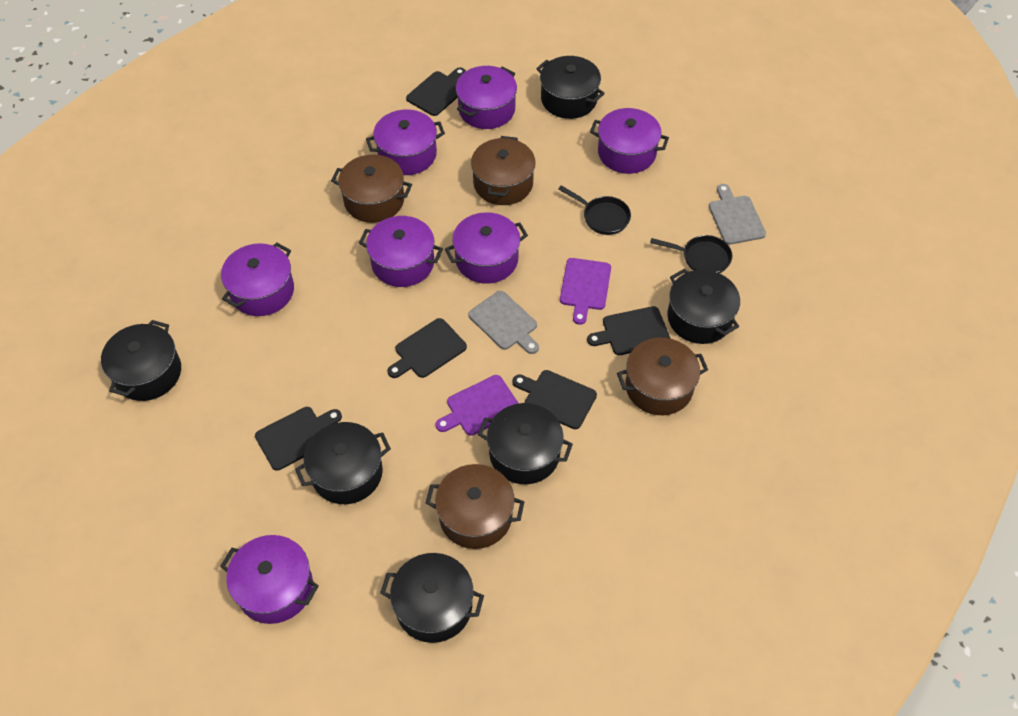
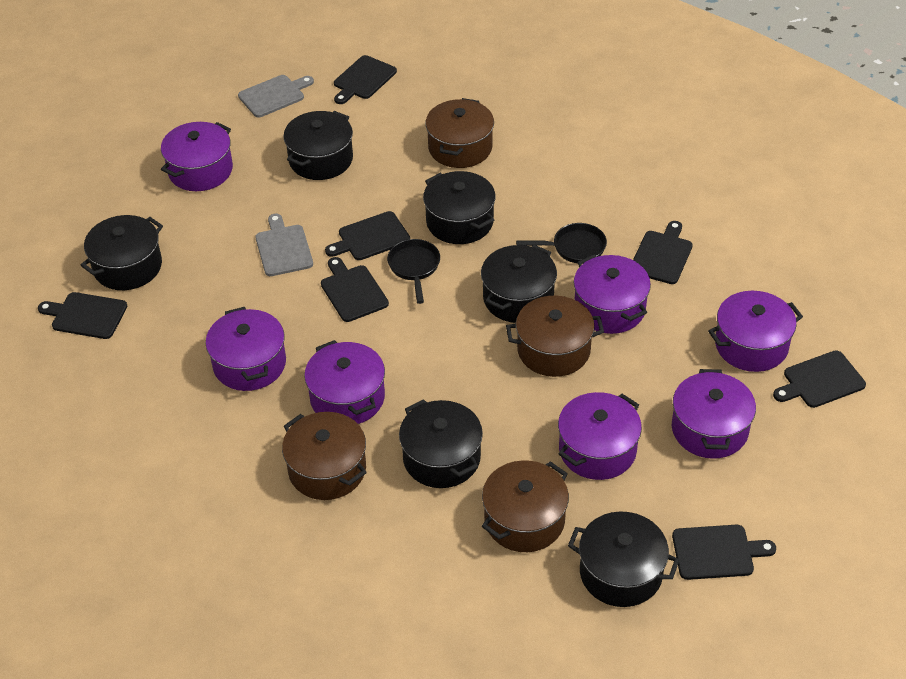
black cutting board: 5 -> 7
purple cutting board: 2 -> 0

